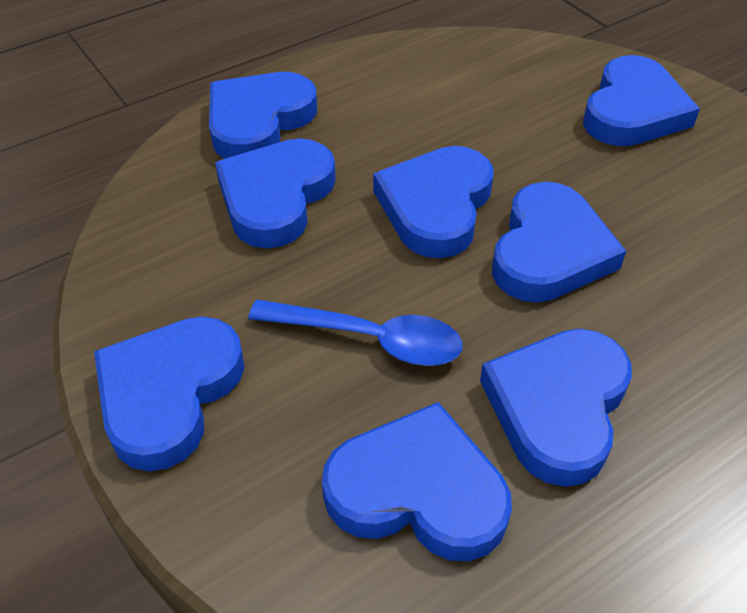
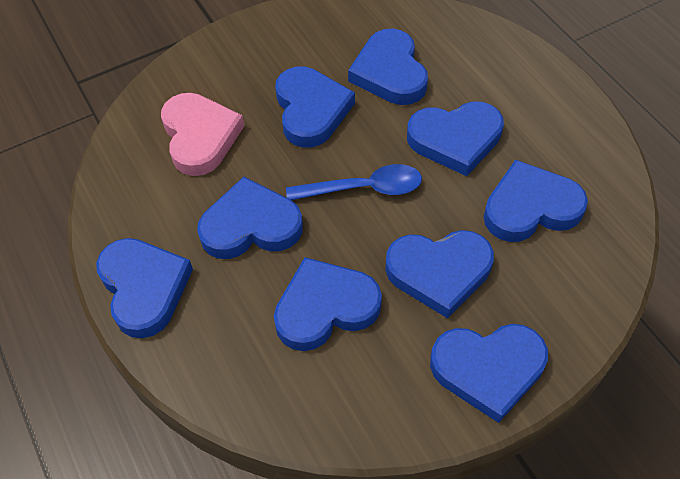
blue heart: 8 -> 9
pink heart: 0 -> 1

